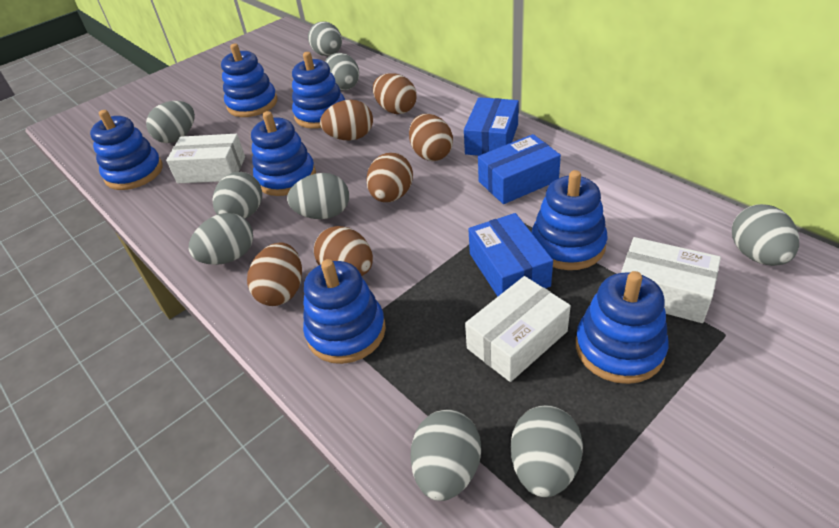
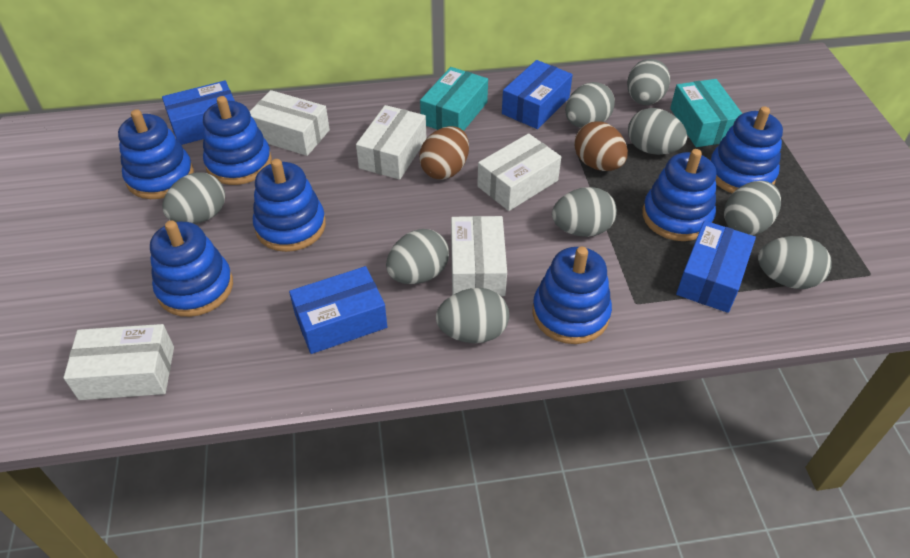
blue box: 3 -> 4
brown egg: 6 -> 2
turquoise box: 0 -> 2
white box: 3 -> 5

